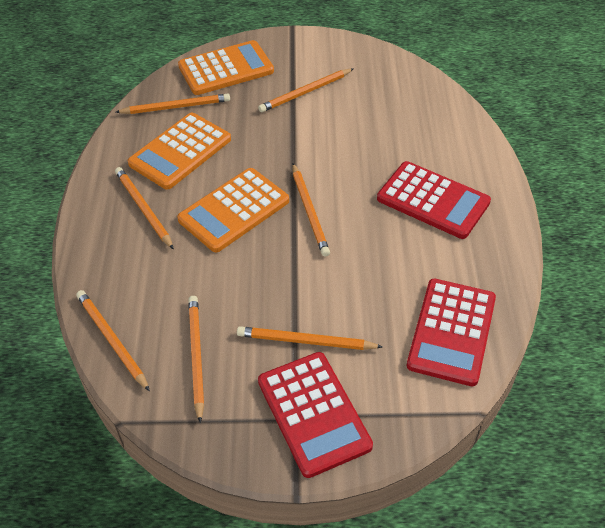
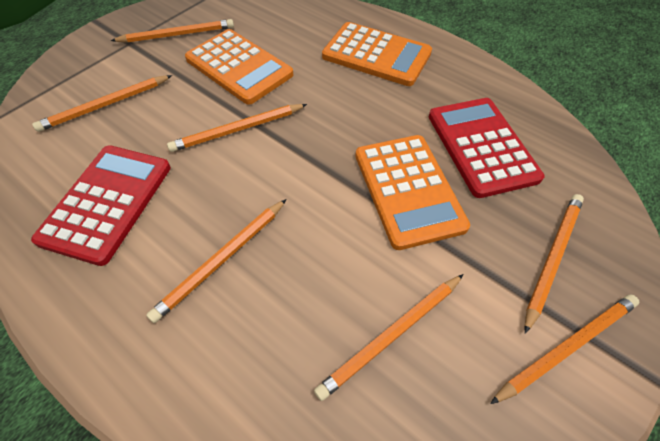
red calculator: 3 -> 2

